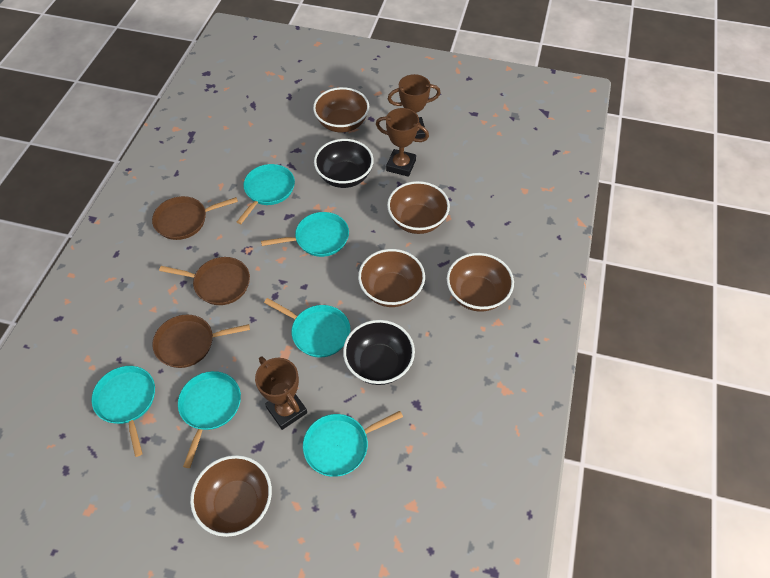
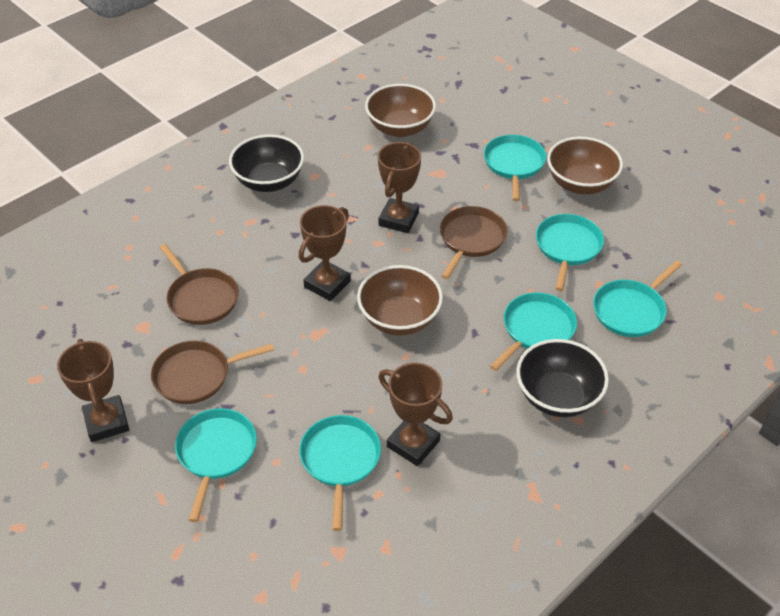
brown bowl: 5 -> 3
brown trophy: 3 -> 4

